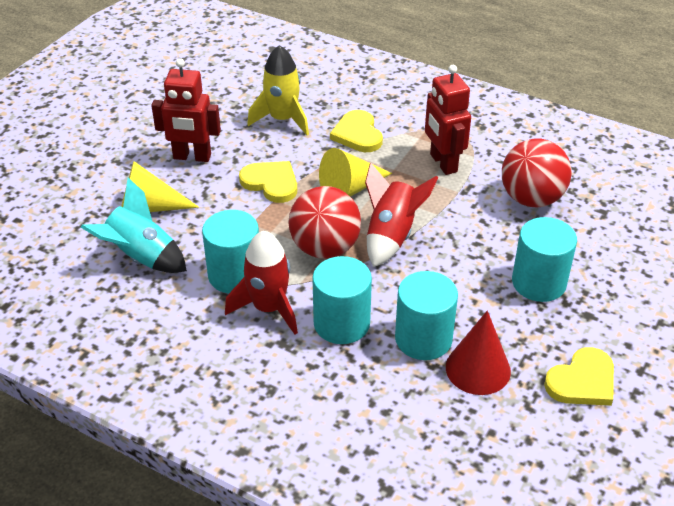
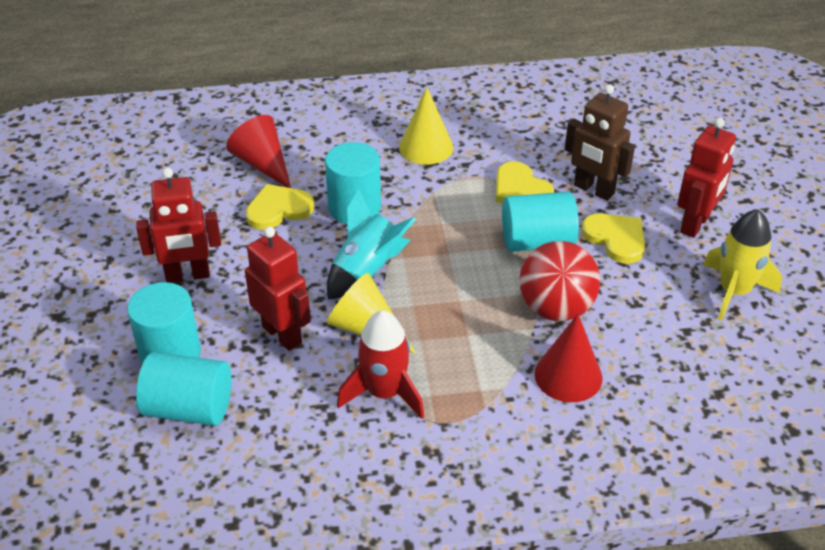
brown robot: 0 -> 1
red ball: 2 -> 1
red cone: 1 -> 2
red robot: 2 -> 3
red rocket: 2 -> 1

